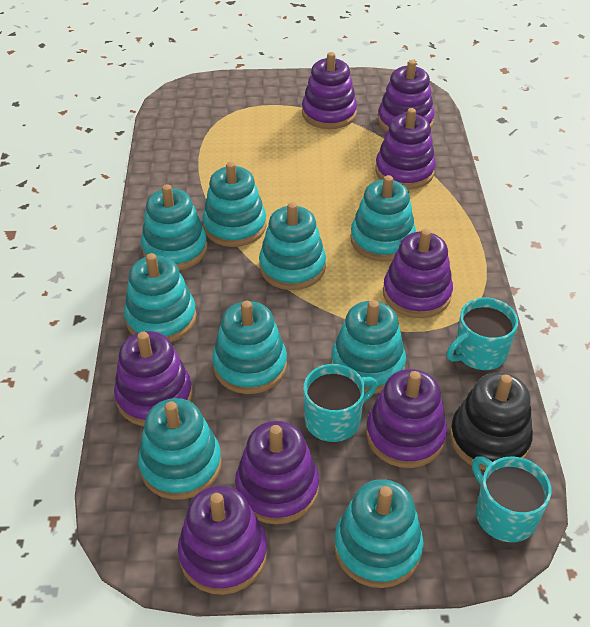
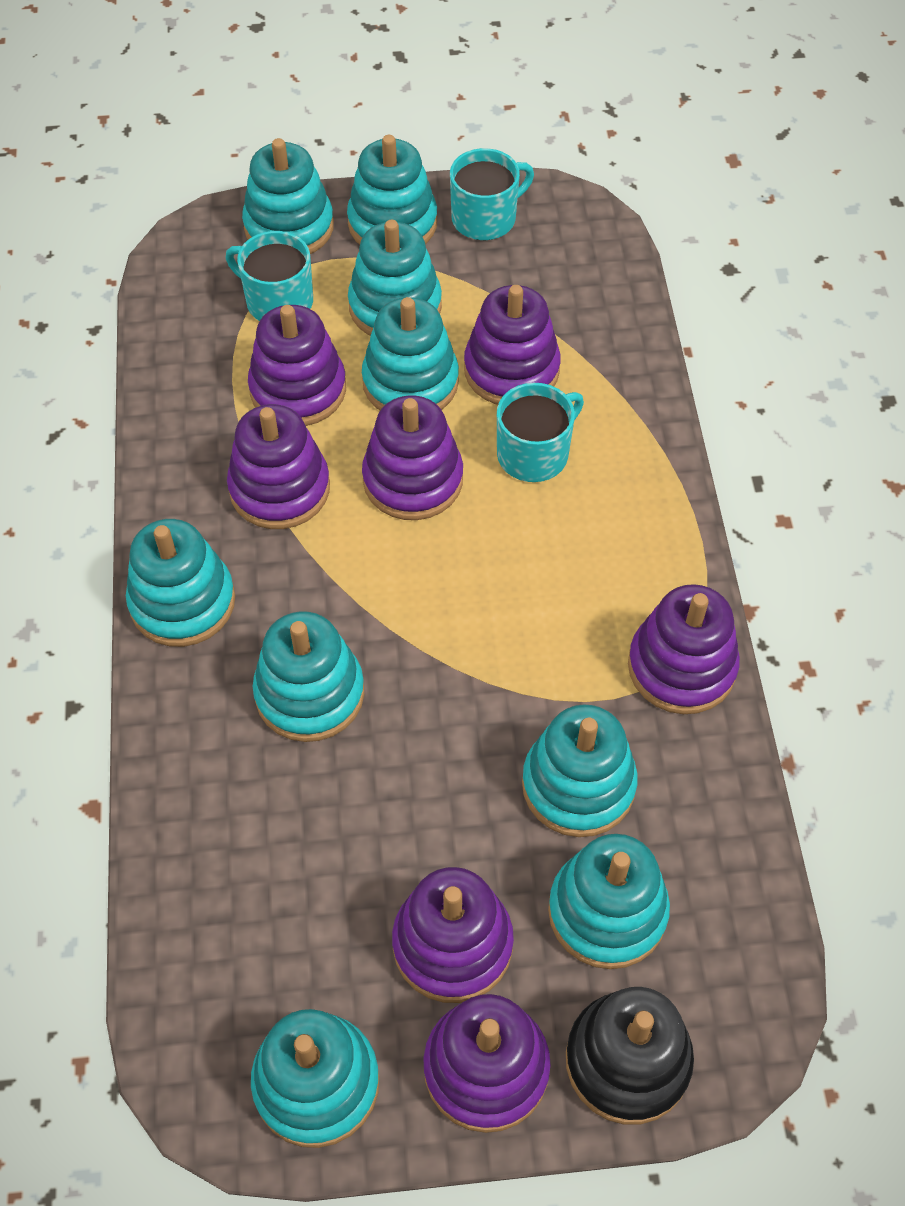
purple stacking toy: 8 -> 7

